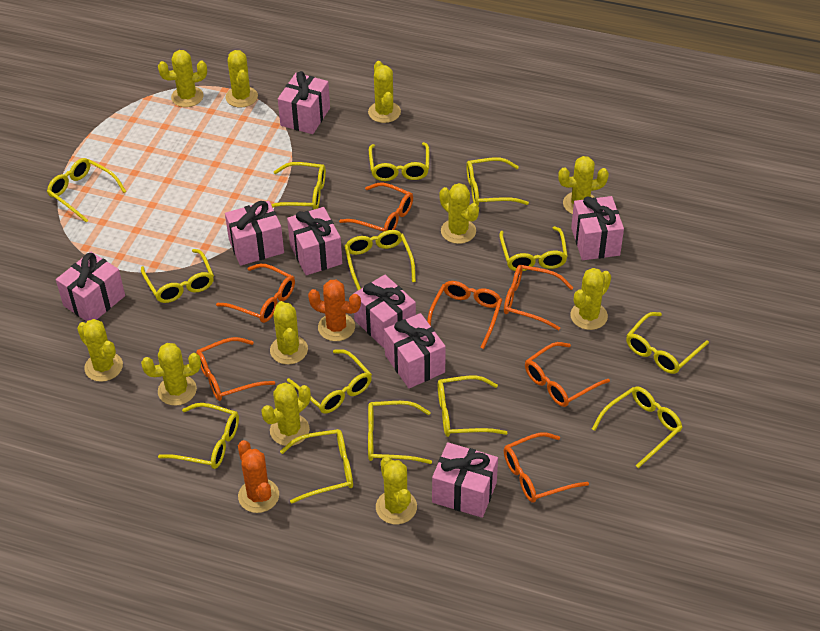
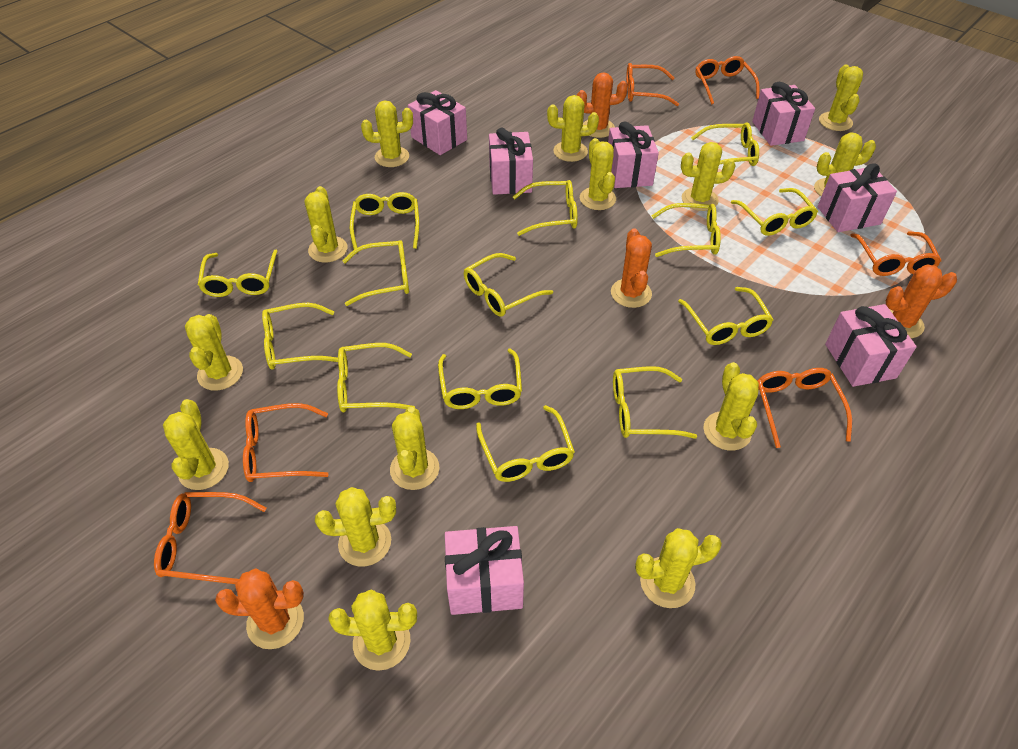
orange cactus: 2 -> 4
orange glasses: 7 -> 6
pink gift: 8 -> 7
yellow cactus: 11 -> 14

